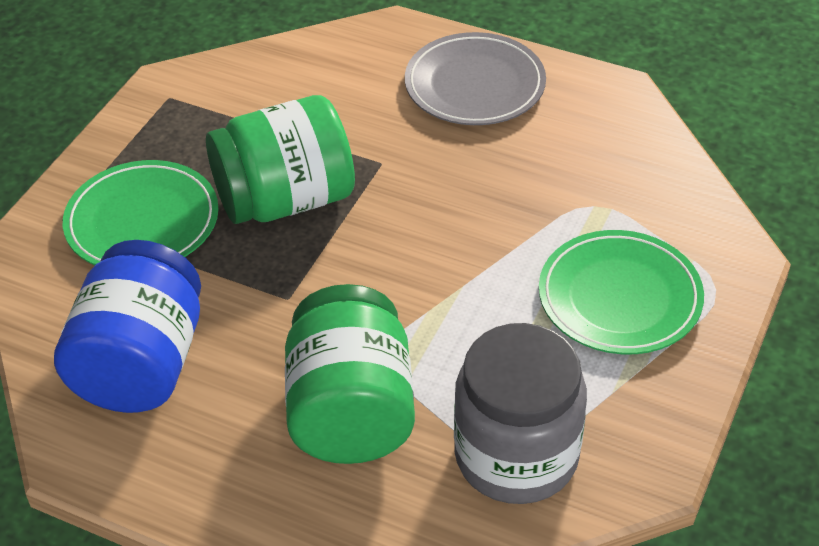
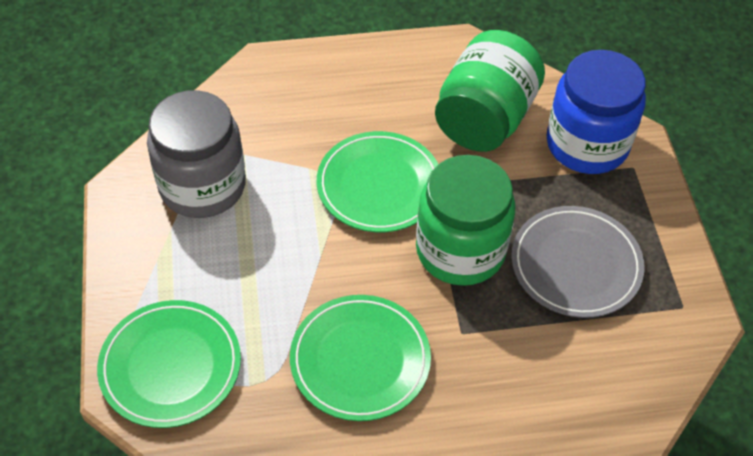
green plate: 2 -> 3

